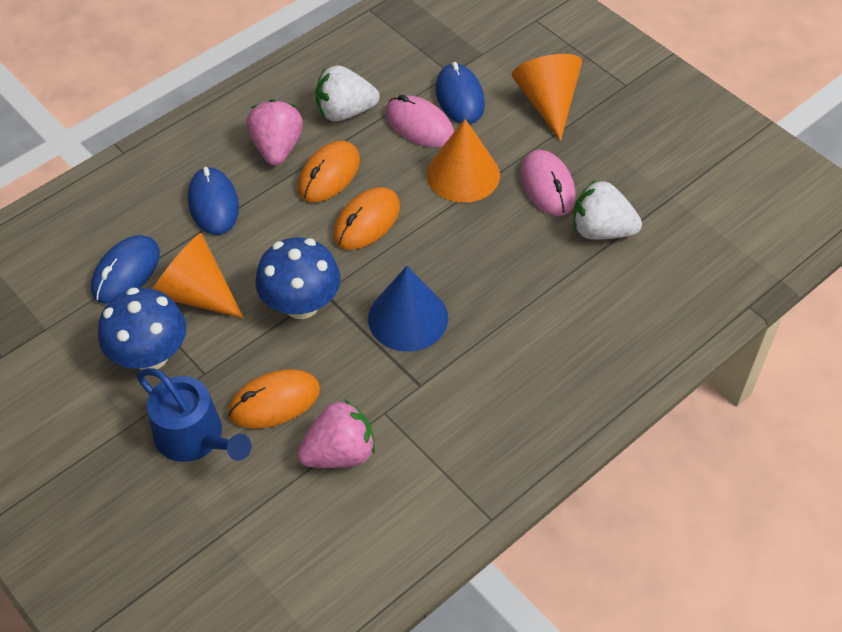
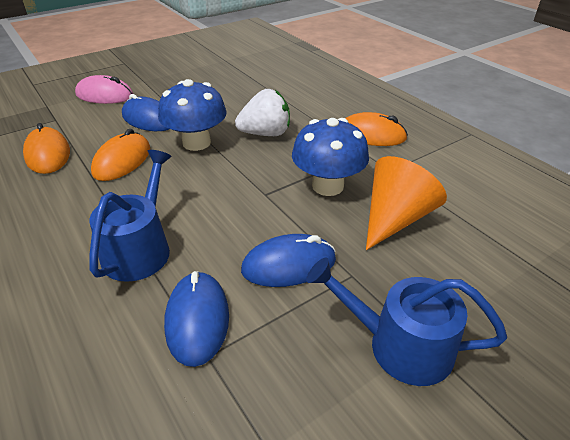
blue cone: 1 -> 0
blue watering can: 1 -> 2
orange cone: 3 -> 1
pink mouse: 2 -> 1
pink strawberry: 2 -> 0
white strawberry: 2 -> 1

